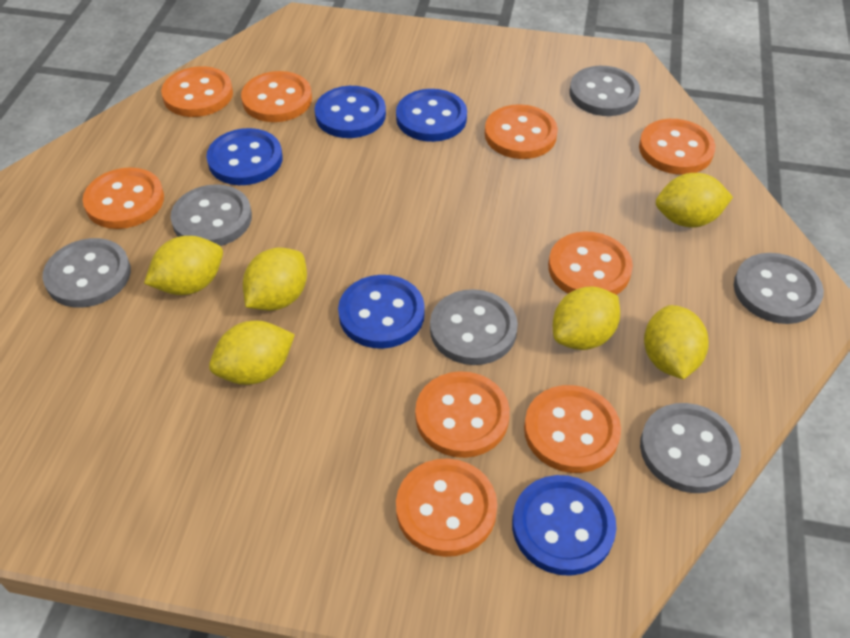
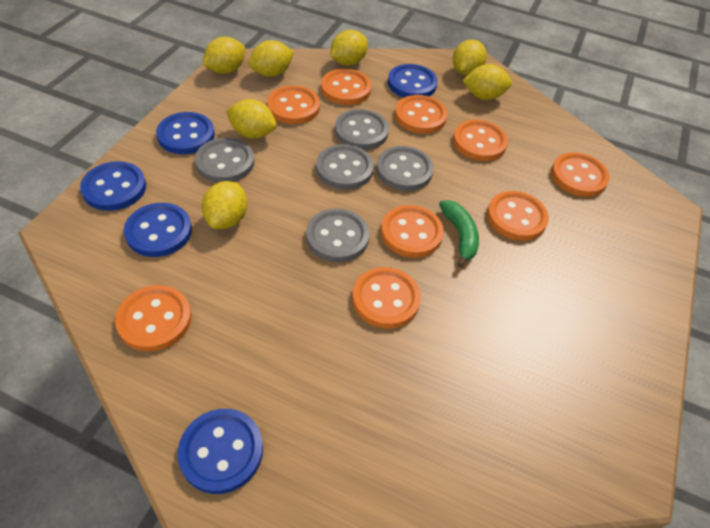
green banana: 0 -> 1
grey button: 6 -> 5
yellow lemon: 6 -> 7

